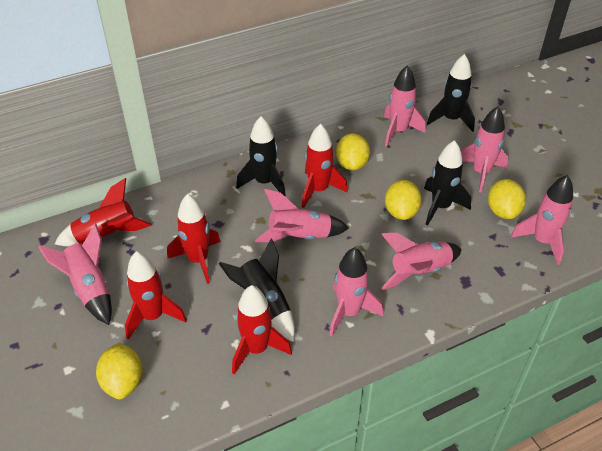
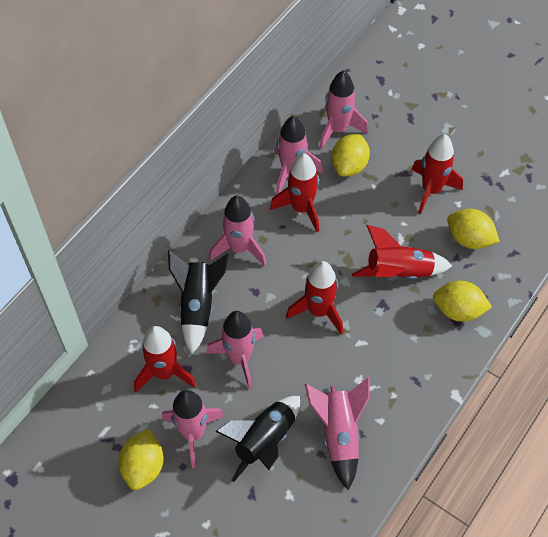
black rocket: 4 -> 2
pink rocket: 7 -> 6

